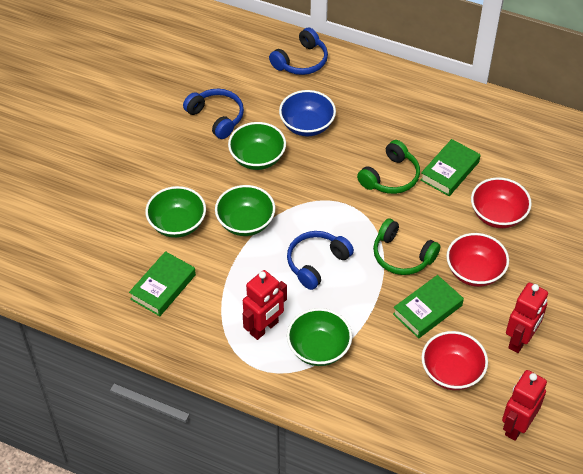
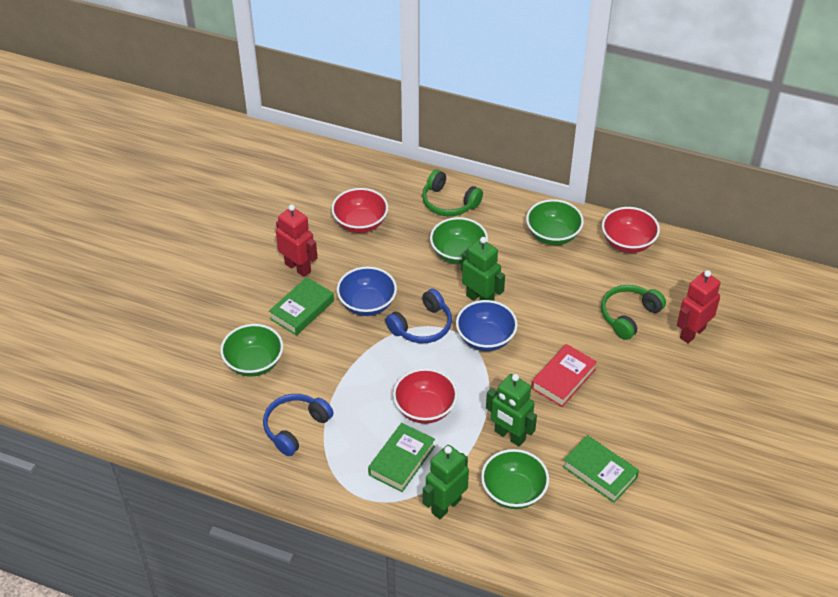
blue bowl: 1 -> 2
blue headphones: 3 -> 2
green robot: 0 -> 3
red book: 0 -> 1
red robot: 3 -> 2

